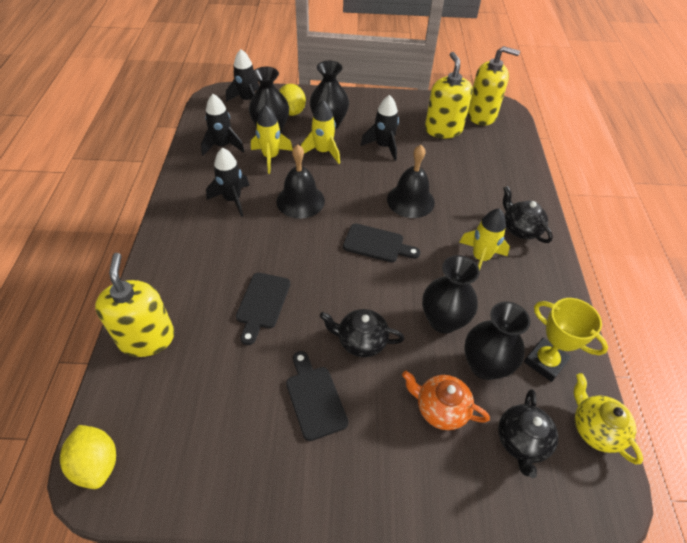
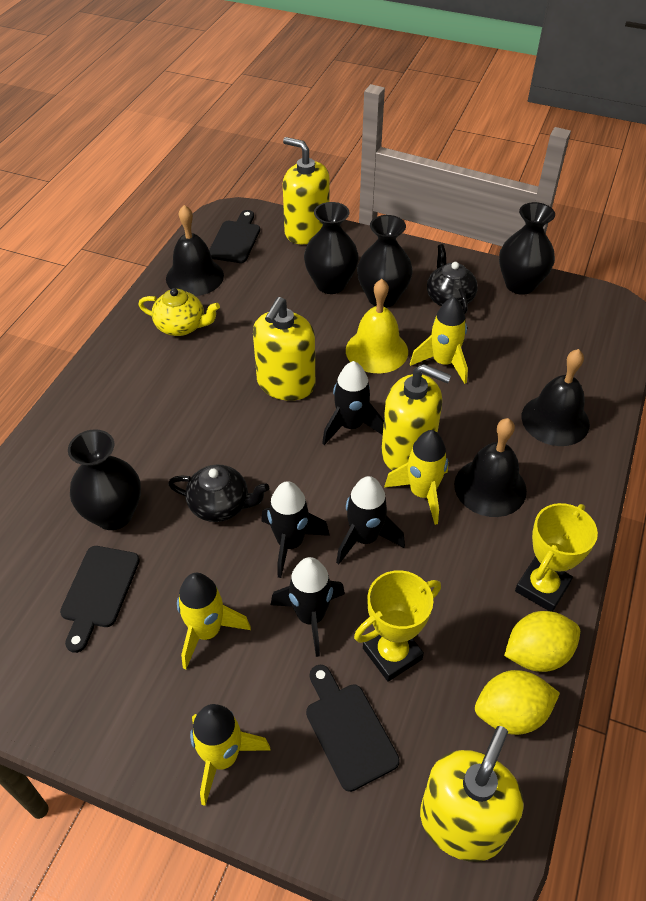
black bell: 2 -> 3
black teapot: 3 -> 2
orange teapot: 1 -> 0
yellow bell: 0 -> 1
yellow rocket: 3 -> 4
yellow soap dispenser: 3 -> 4
yellow trophy: 1 -> 2

